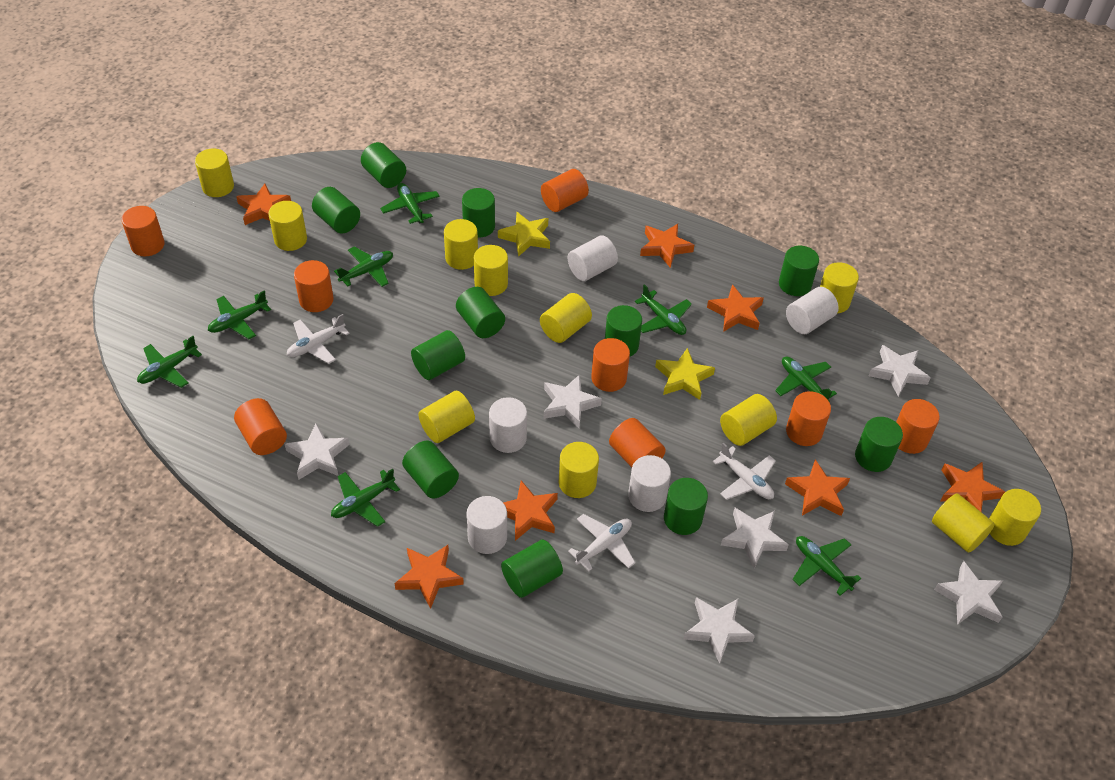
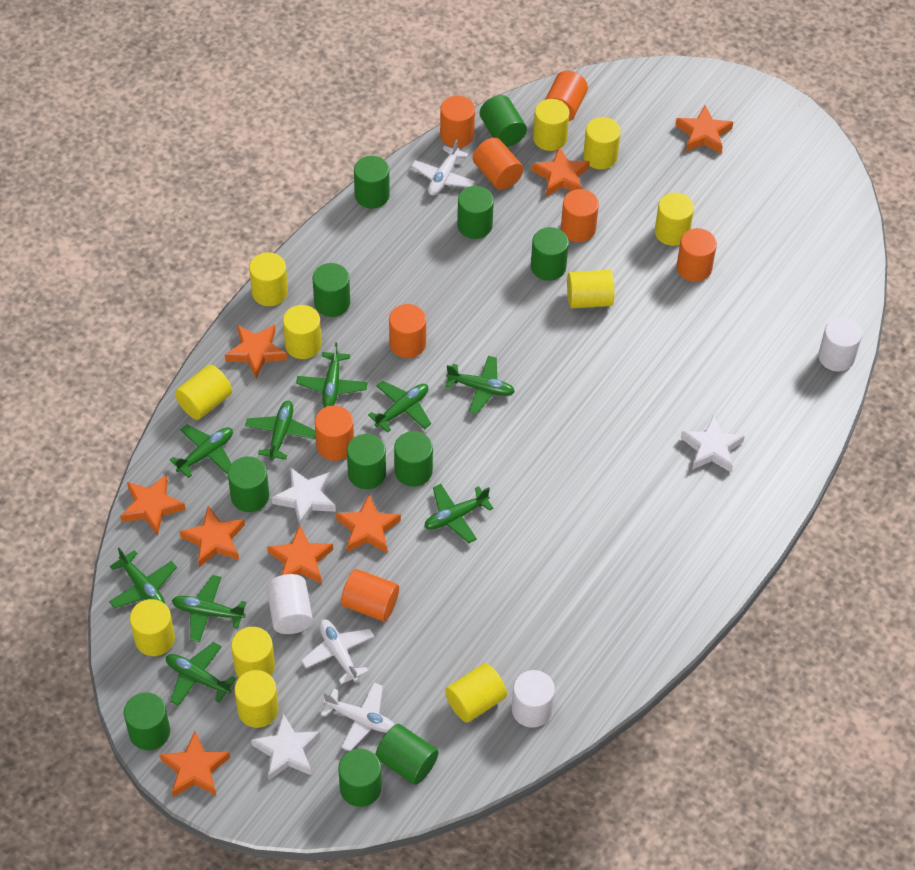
green plane: 8 -> 9
orange star: 7 -> 8
white cylinder: 5 -> 3
white star: 6 -> 3
yellow star: 2 -> 0

